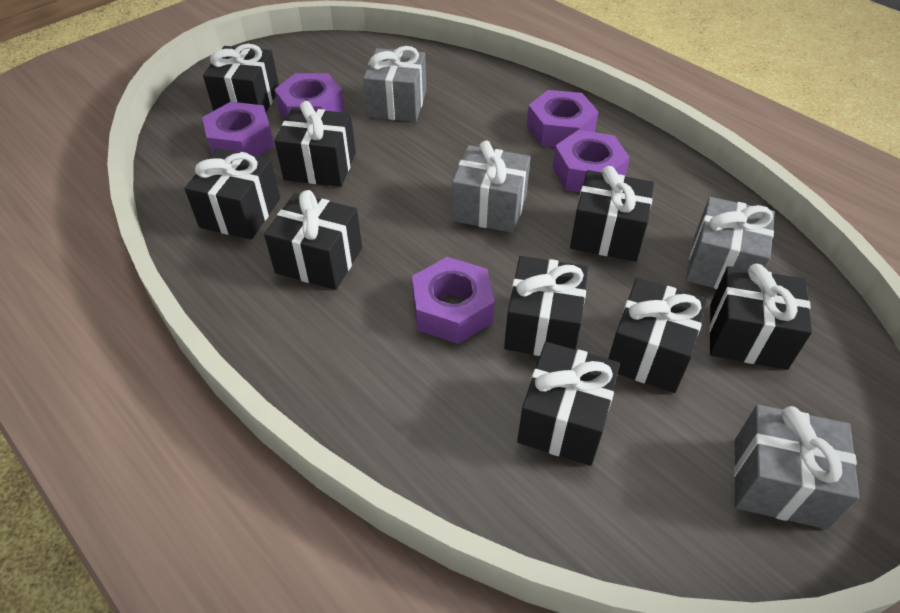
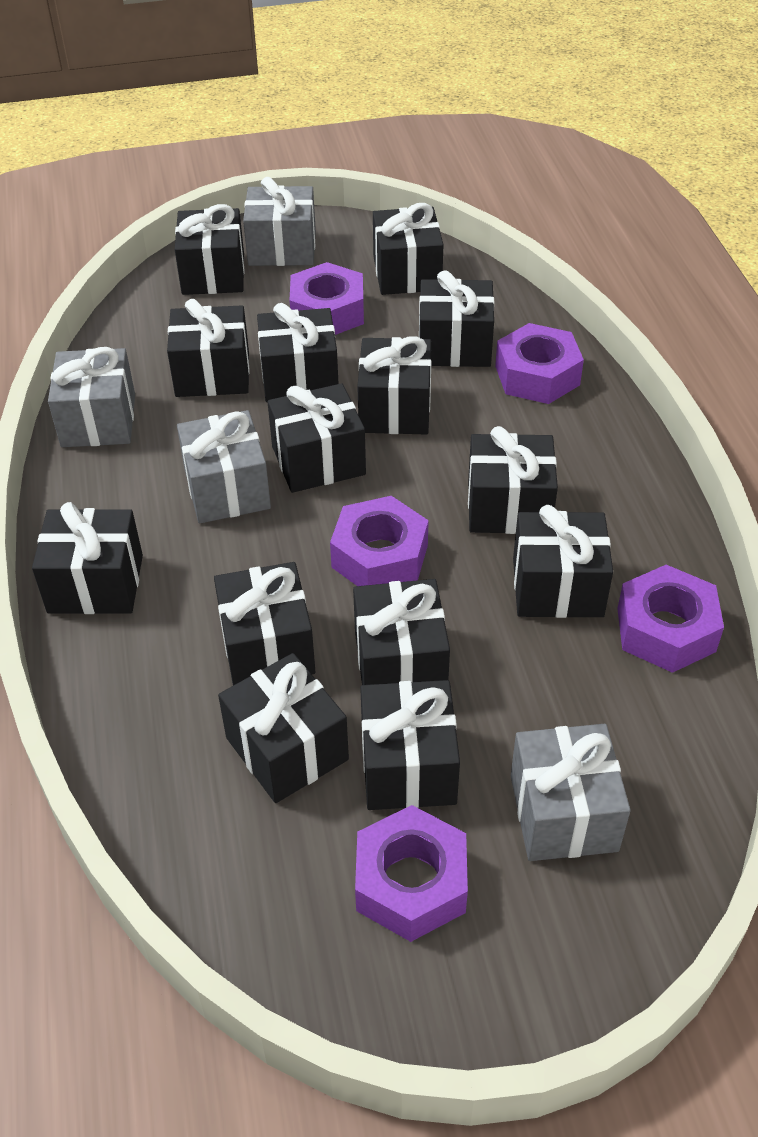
black gift: 9 -> 14

